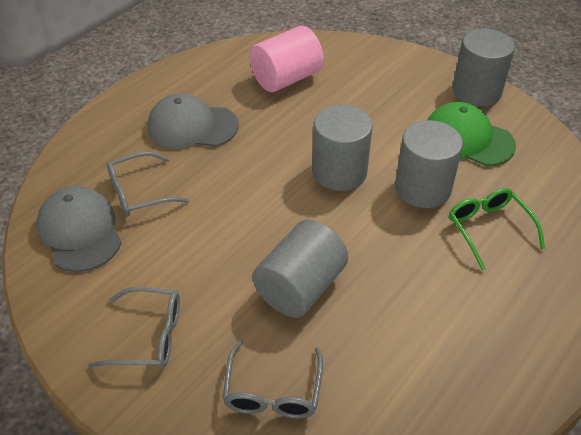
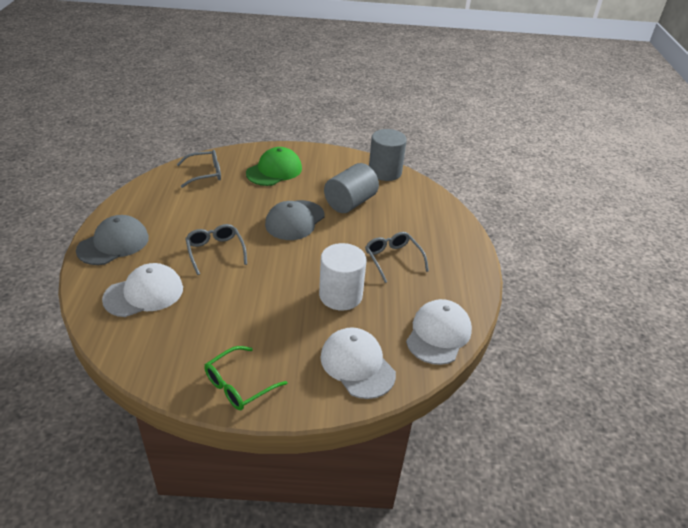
grey cylinder: 4 -> 2
pink cylinder: 1 -> 0
white cap: 0 -> 3
white cylinder: 0 -> 1

